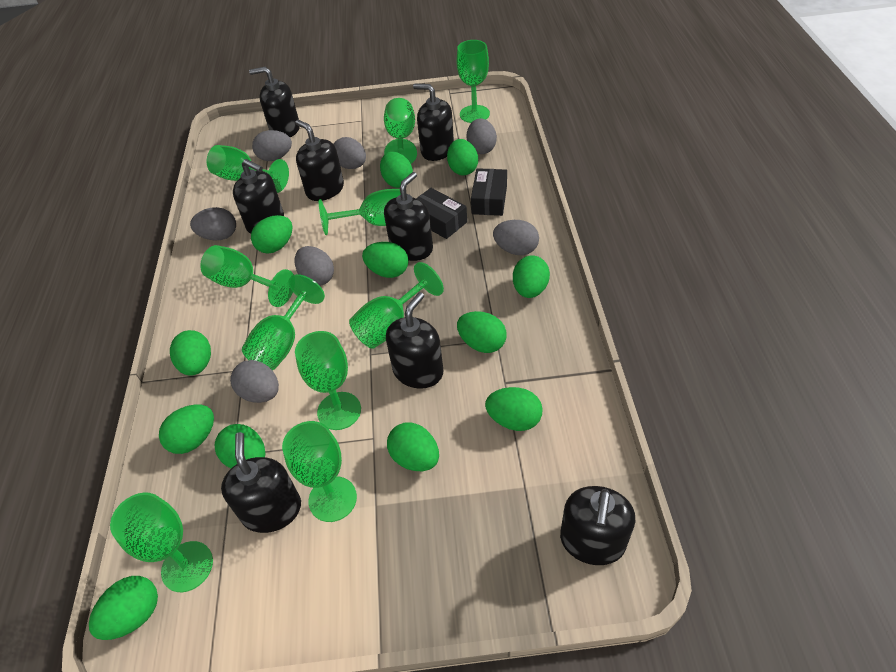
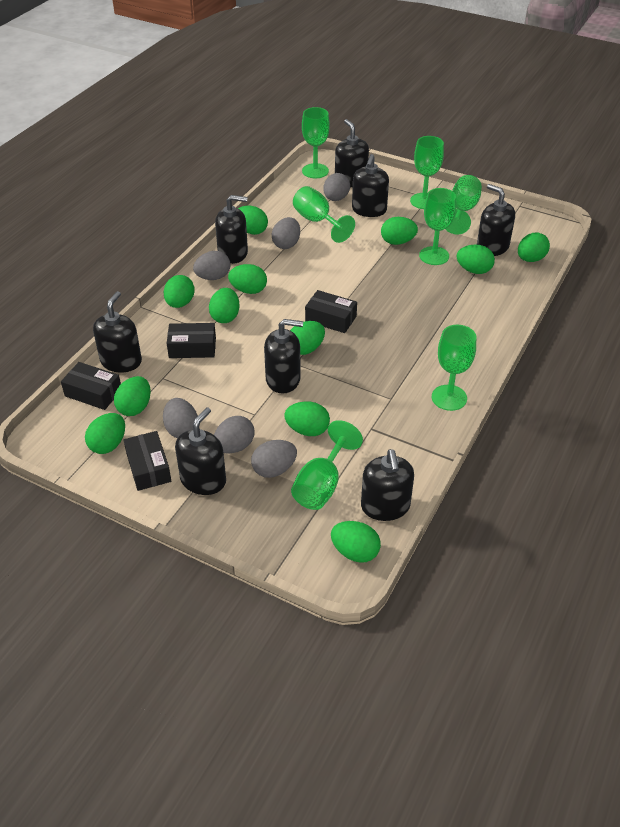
black box: 2 -> 4
green goblet: 10 -> 7
grey egg: 7 -> 6

